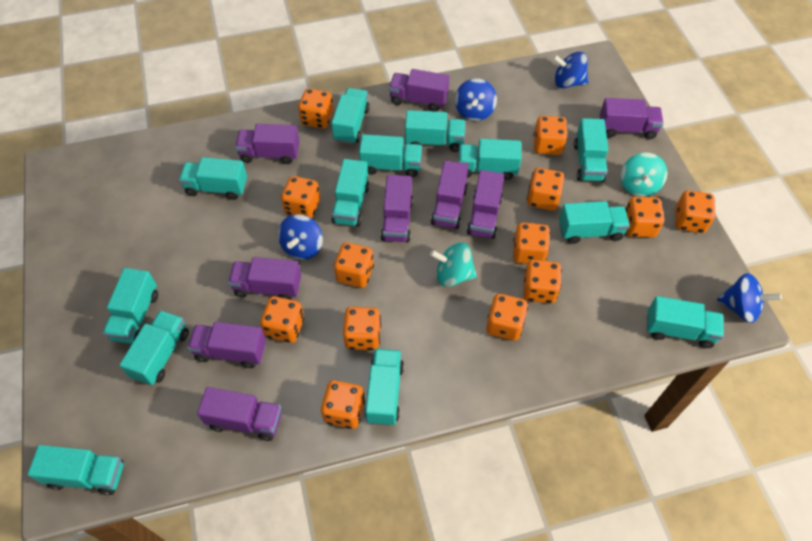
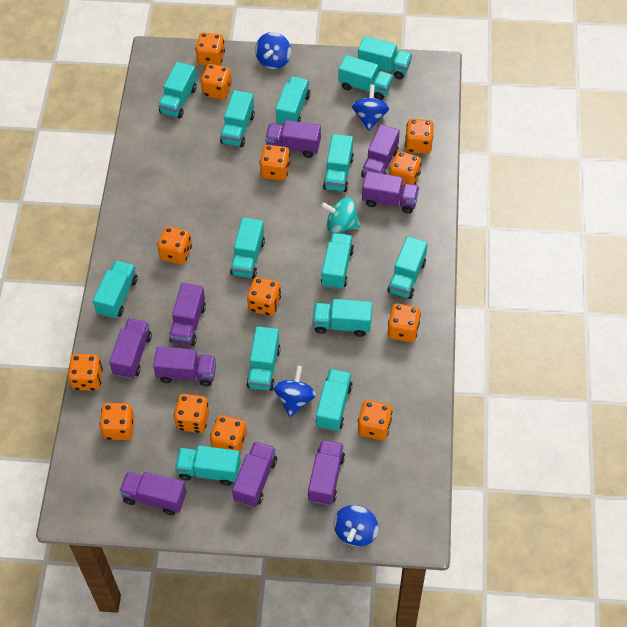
turquoise spinning top: 2 -> 1
turquoise truck: 13 -> 14

